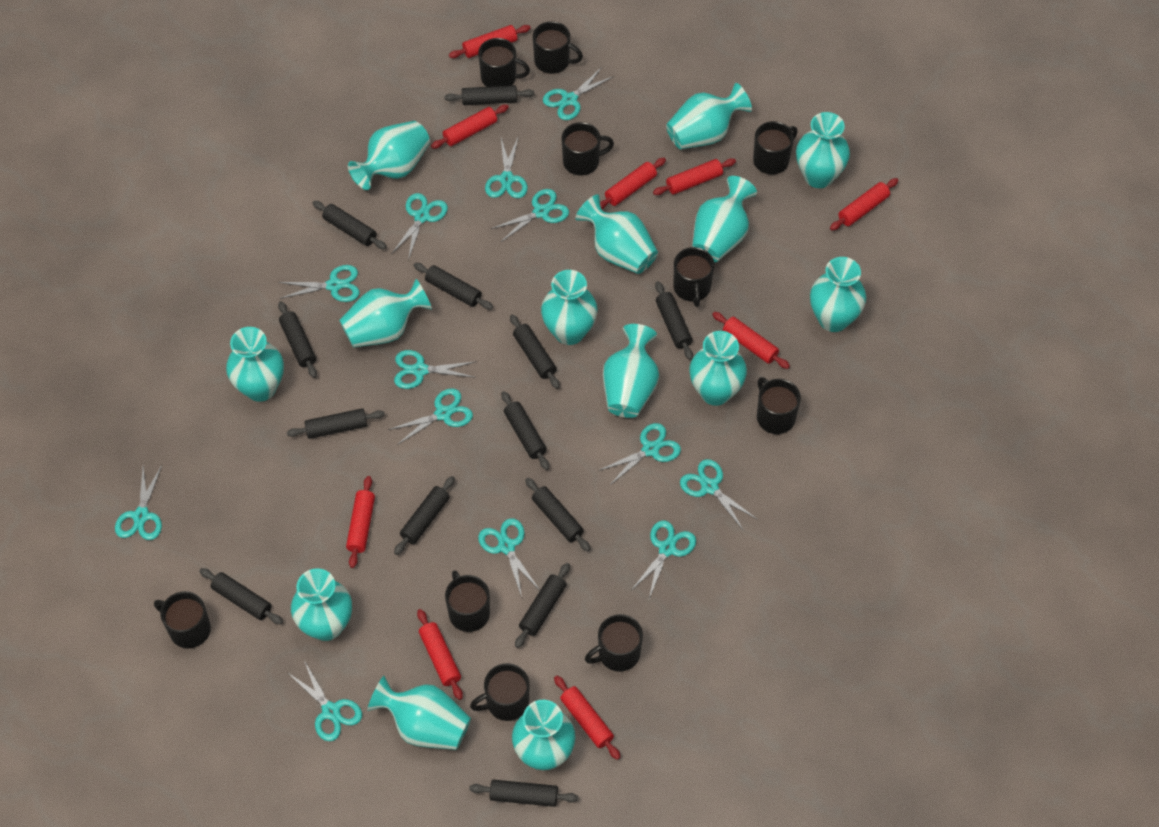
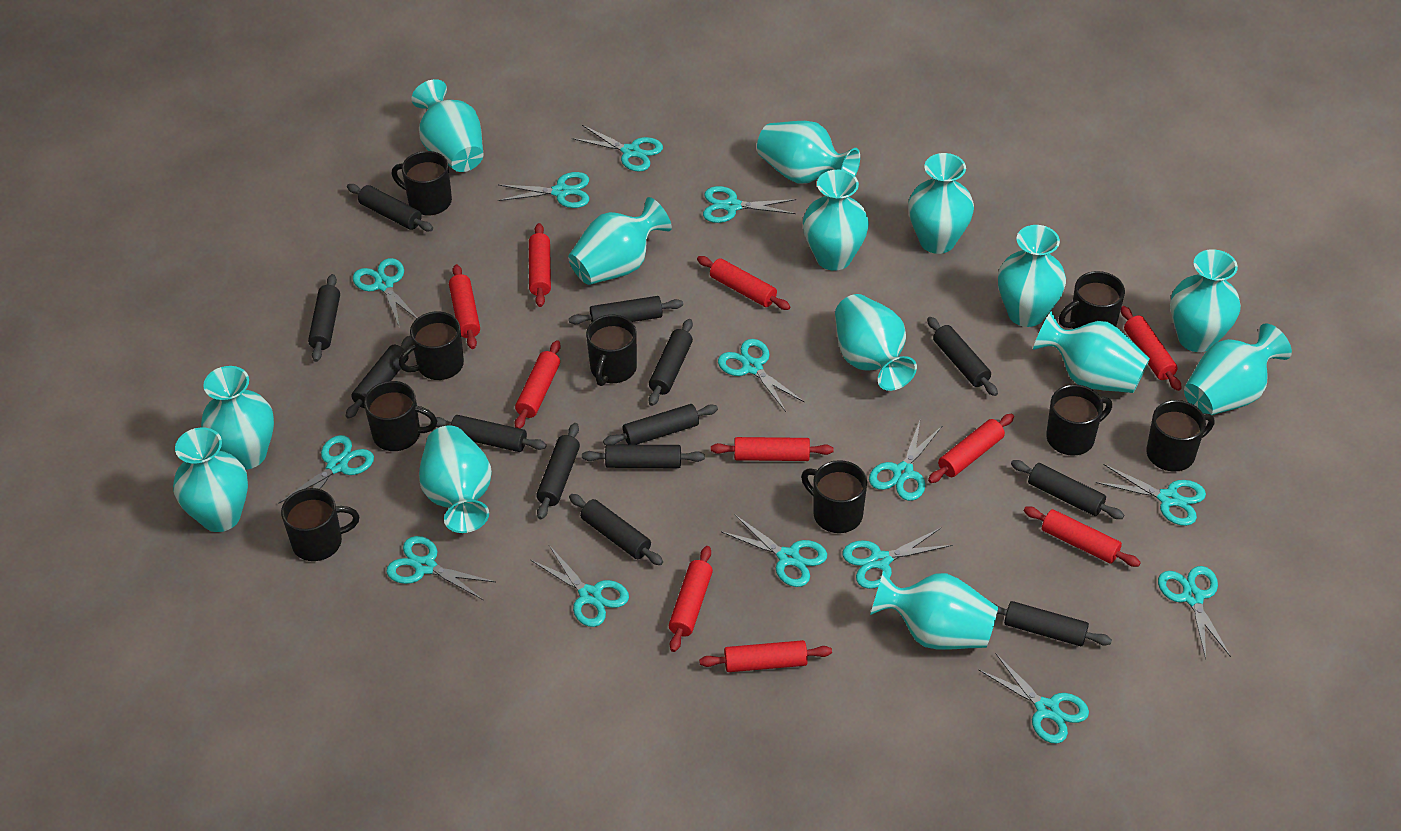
black mug: 10 -> 9
red rolling pin: 9 -> 10
turquoise scissors: 13 -> 14

